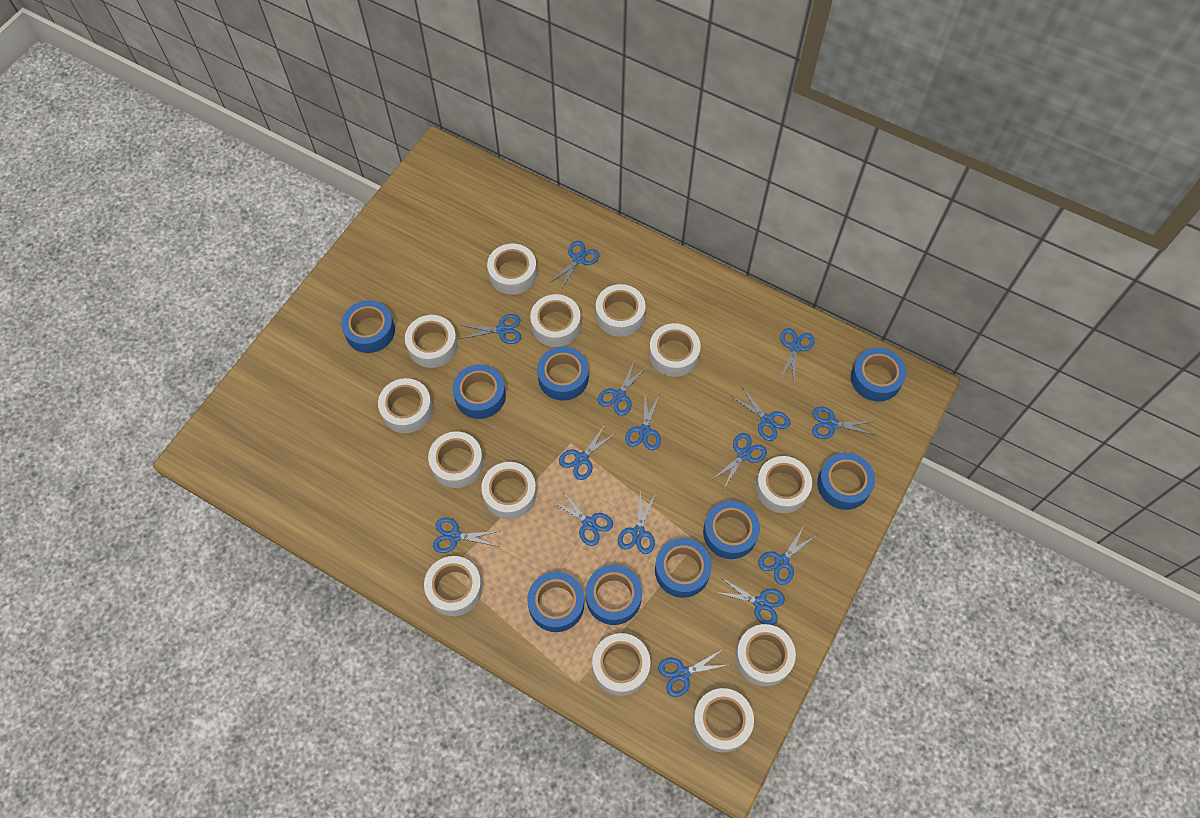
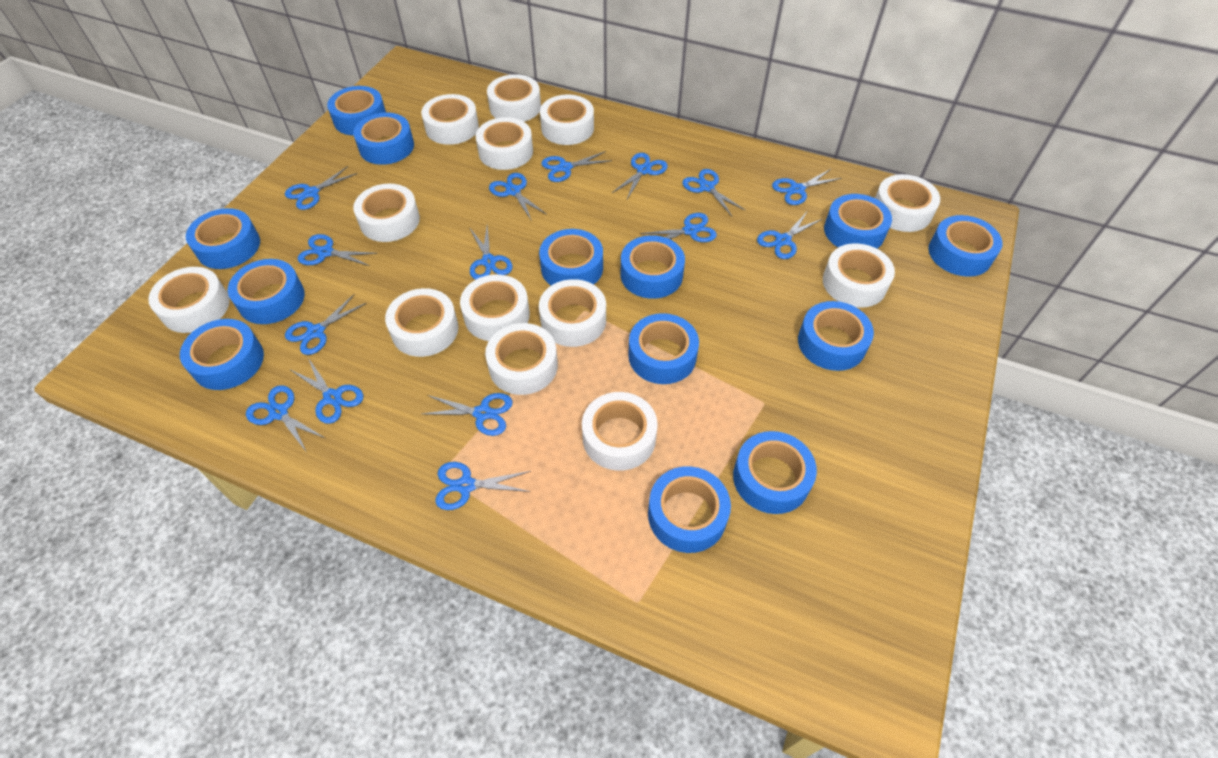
blue tape: 9 -> 13

